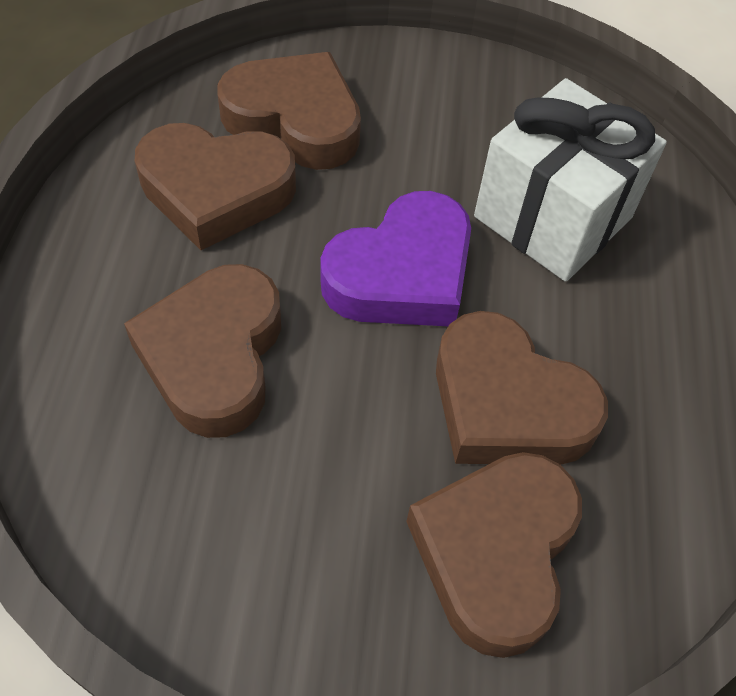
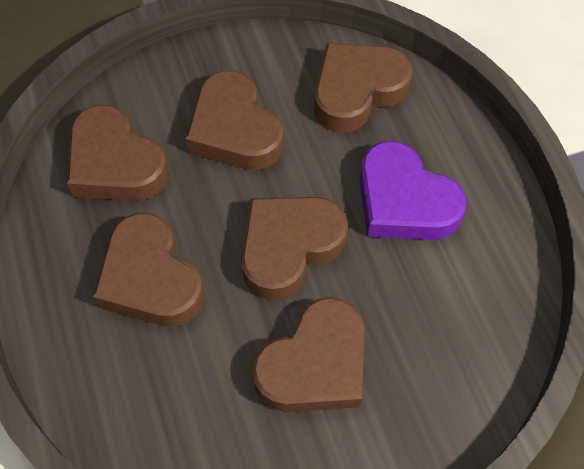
brown heart: 5 -> 6
white gift: 1 -> 0

